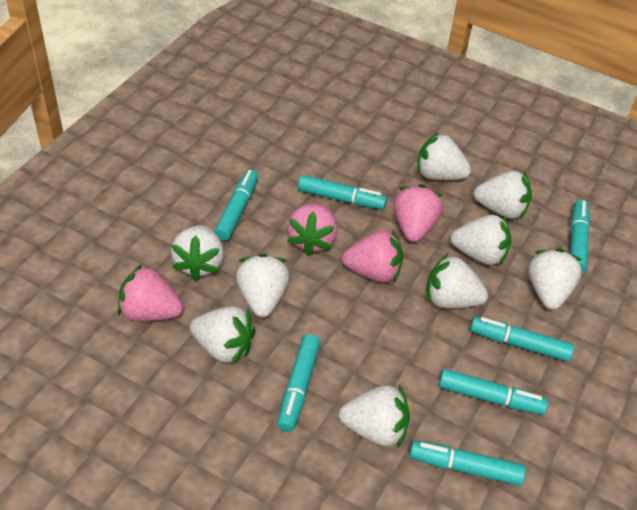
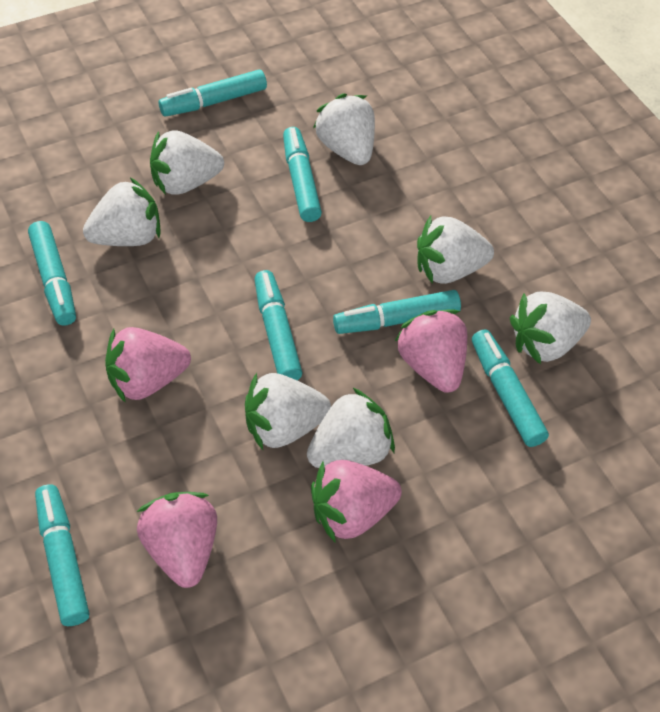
white strawberry: 9 -> 7

